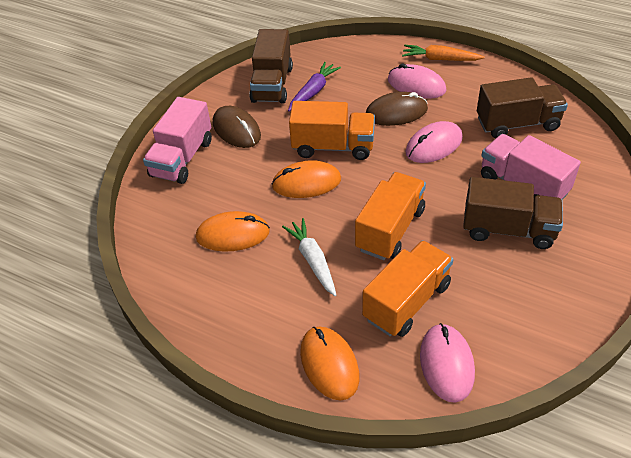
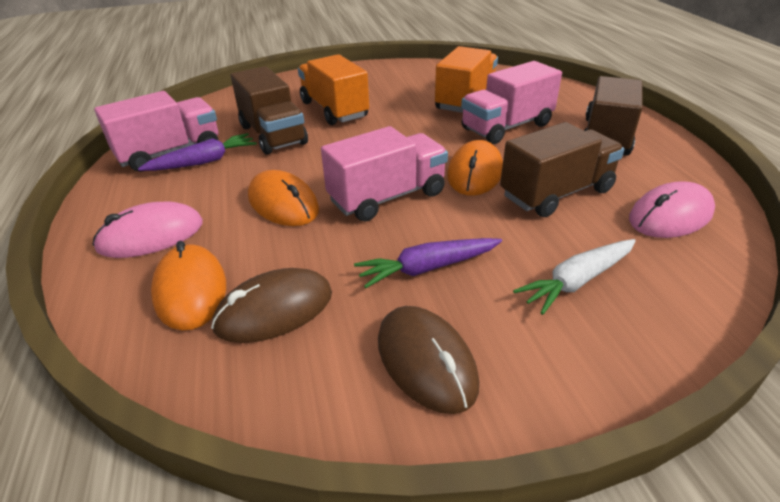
orange carrot: 1 -> 0
orange truck: 3 -> 2
pink mouse: 3 -> 2
pink truck: 2 -> 3
purple carrot: 1 -> 2

